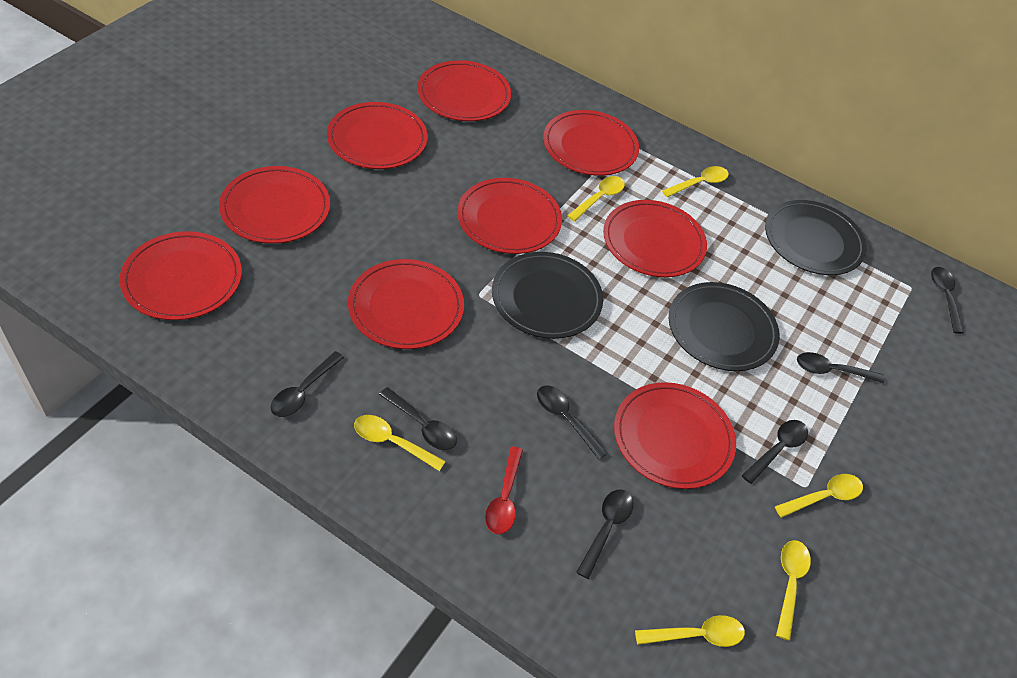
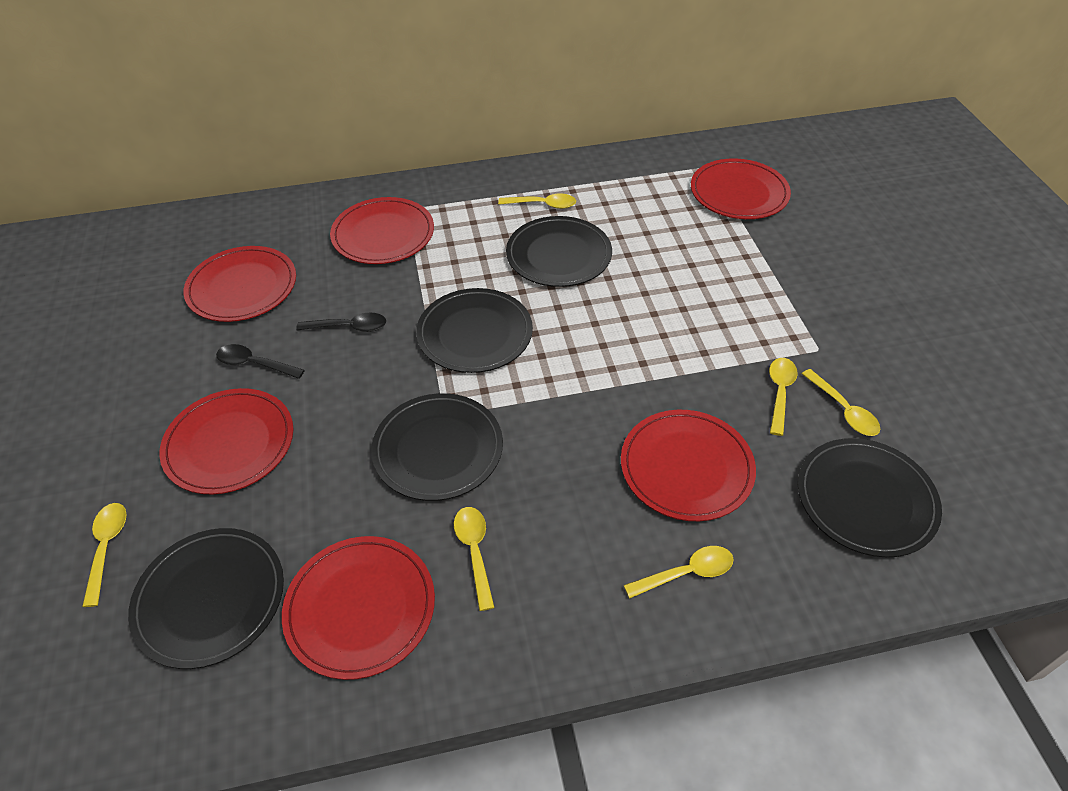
black plate: 3 -> 5
black spoon: 7 -> 2
red plate: 9 -> 6
red spoon: 1 -> 0

